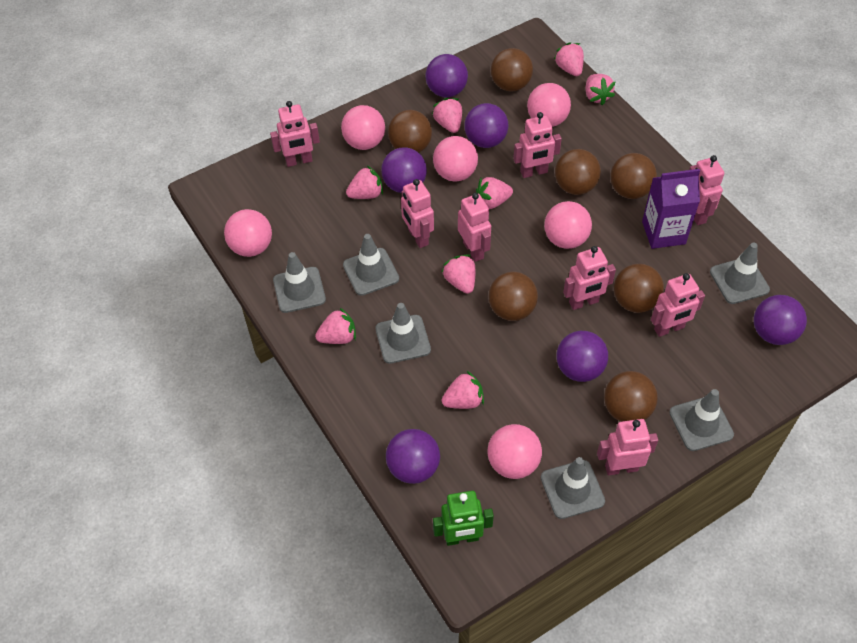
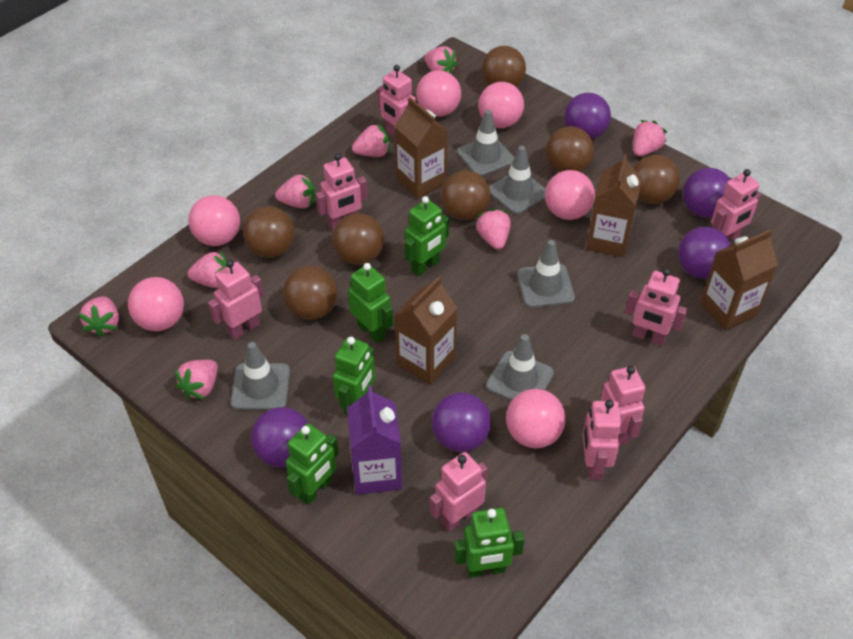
brown carton: 0 -> 4
green robot: 1 -> 5
grey traffic cone: 6 -> 5
purple ball: 6 -> 5

